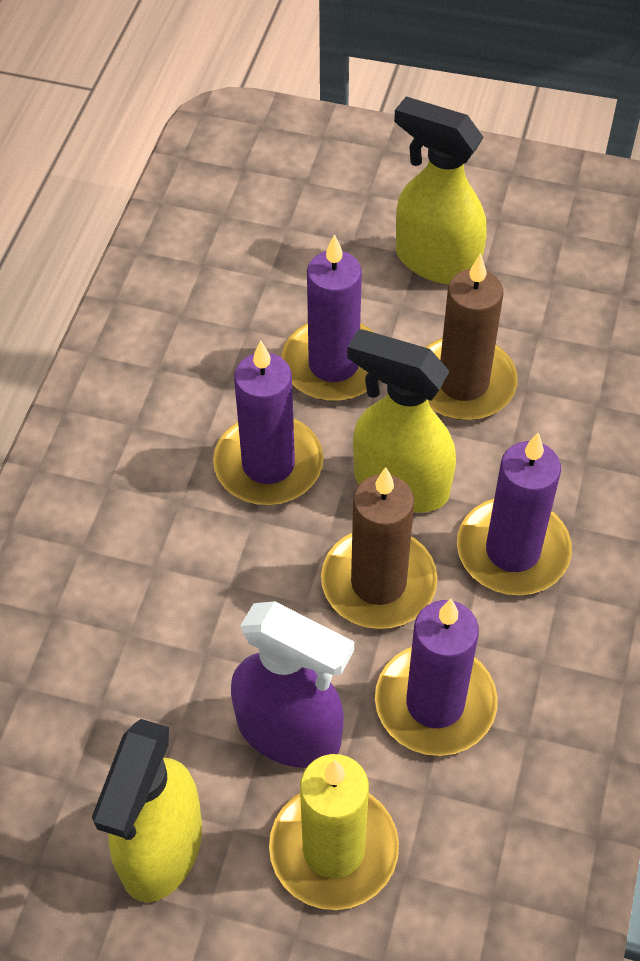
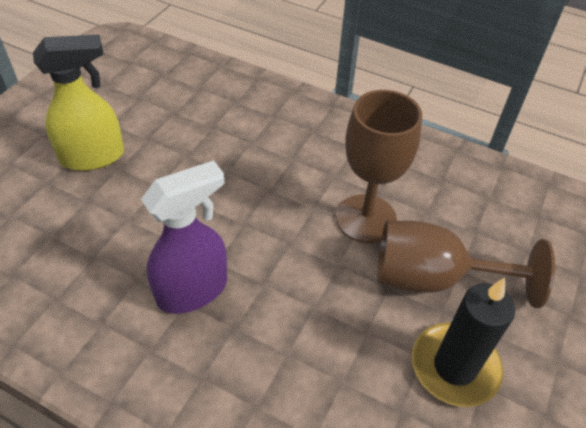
black candle: 0 -> 1
brown candle: 2 -> 0
brown goblet: 0 -> 2
purple candle: 4 -> 0
yellow candle: 1 -> 0
yellow spray bottle: 3 -> 1

